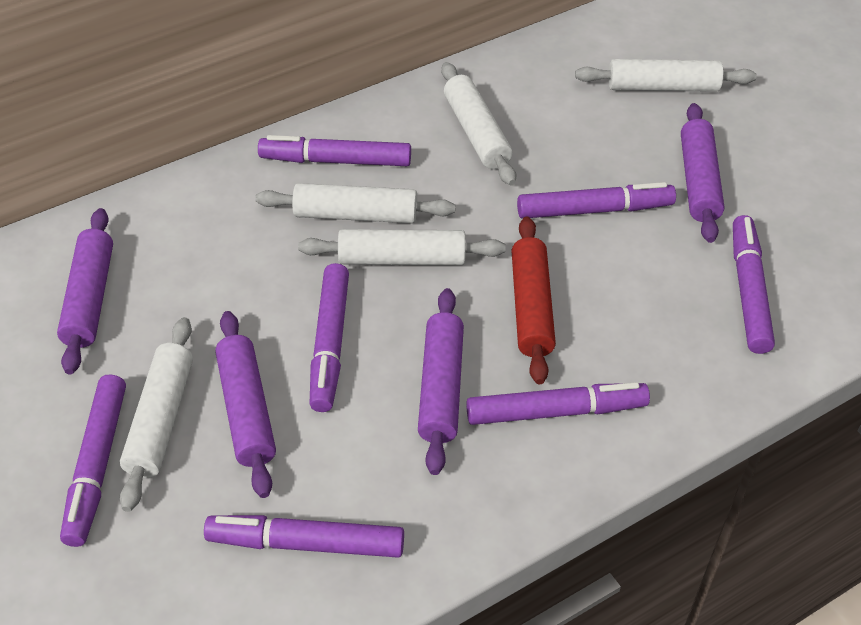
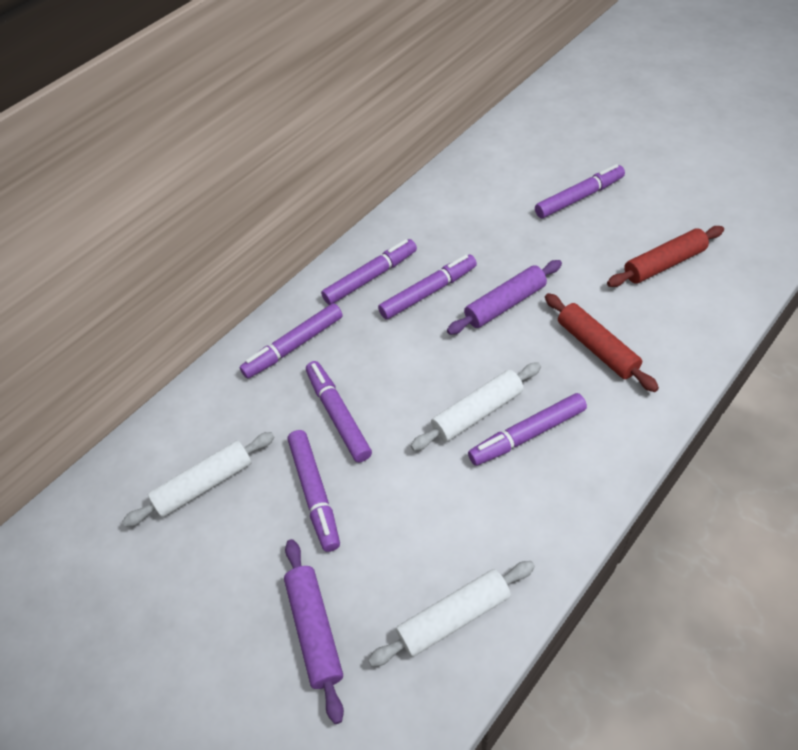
purple rolling pin: 4 -> 2
red rolling pin: 1 -> 2
white rolling pin: 5 -> 3

